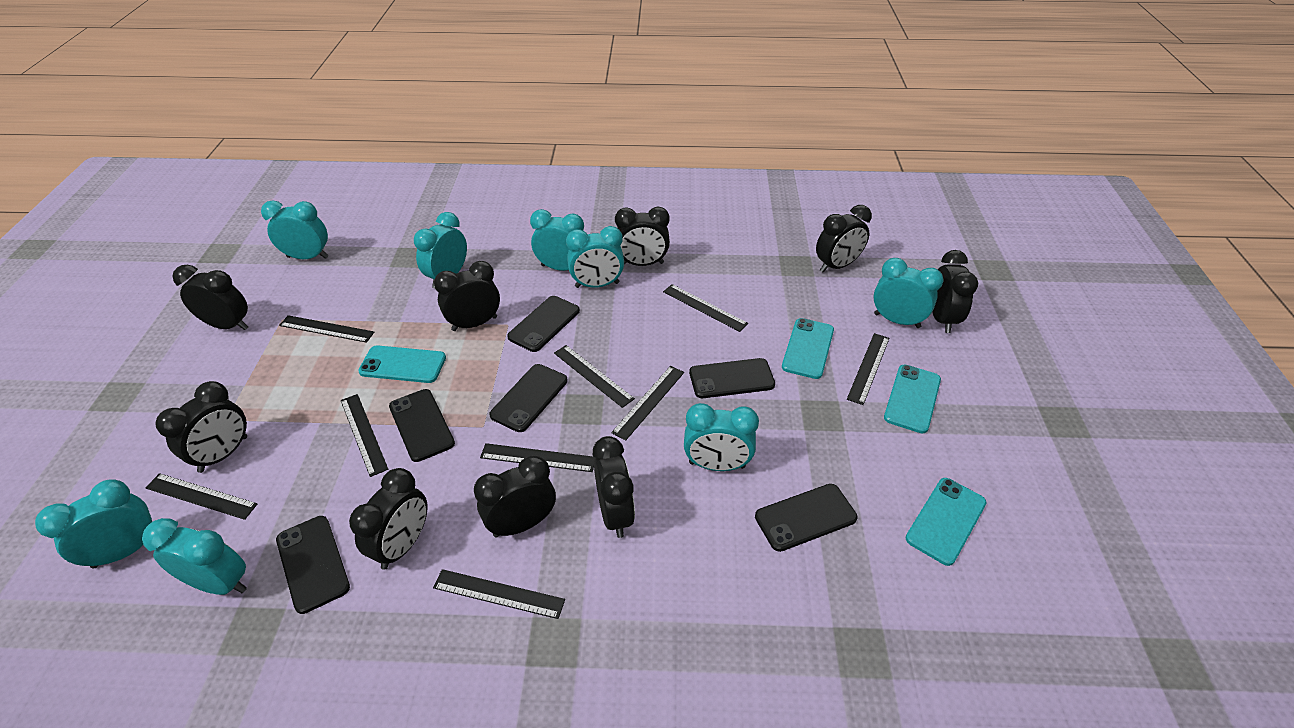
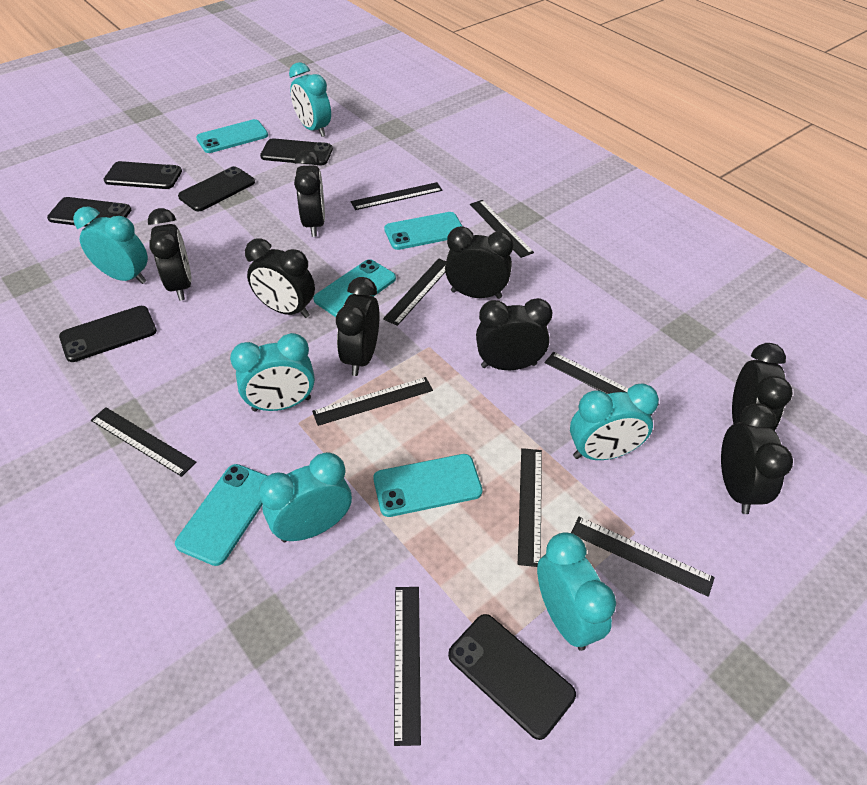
black clock: 9 -> 8
turquoise clock: 8 -> 6
turquoise phone: 4 -> 5

